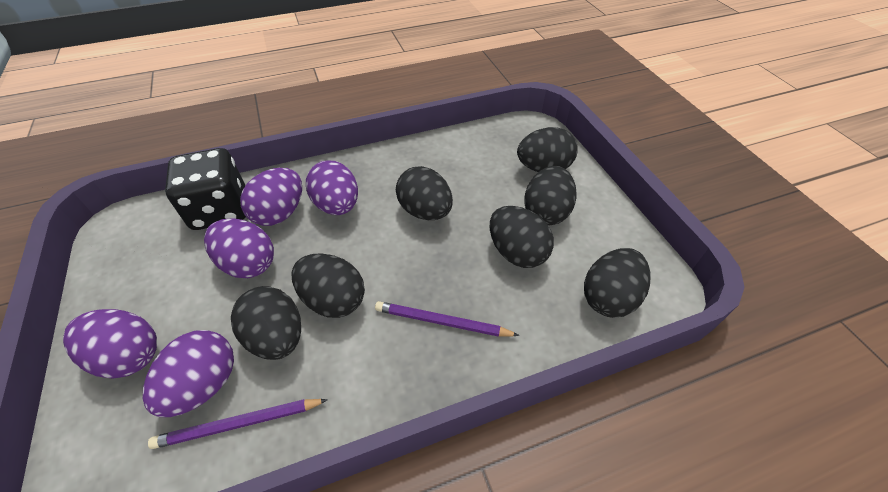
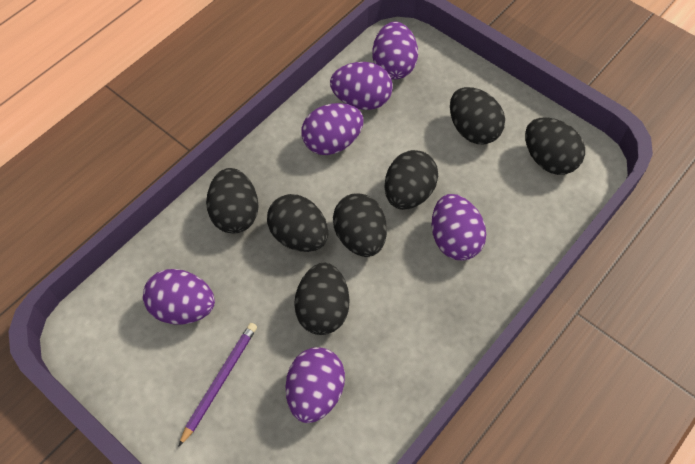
black dice: 1 -> 0
purple egg: 5 -> 6
purple pencil: 2 -> 1

